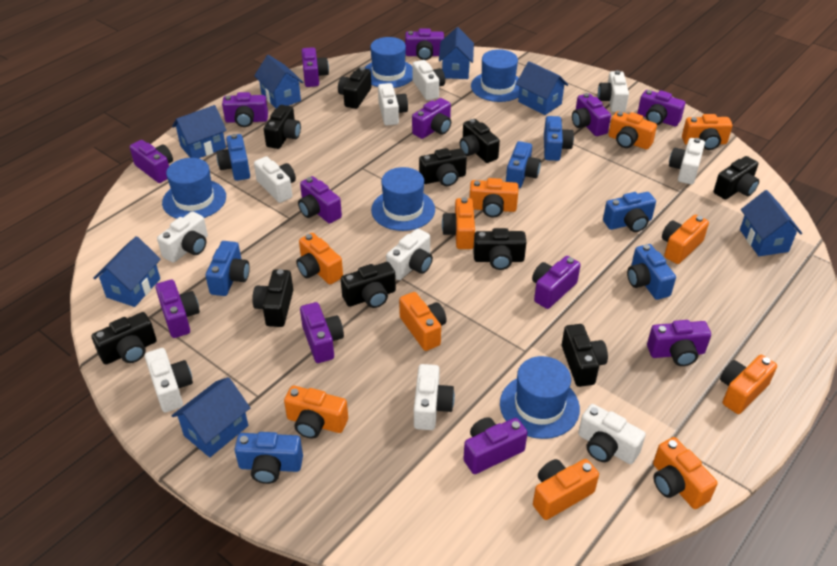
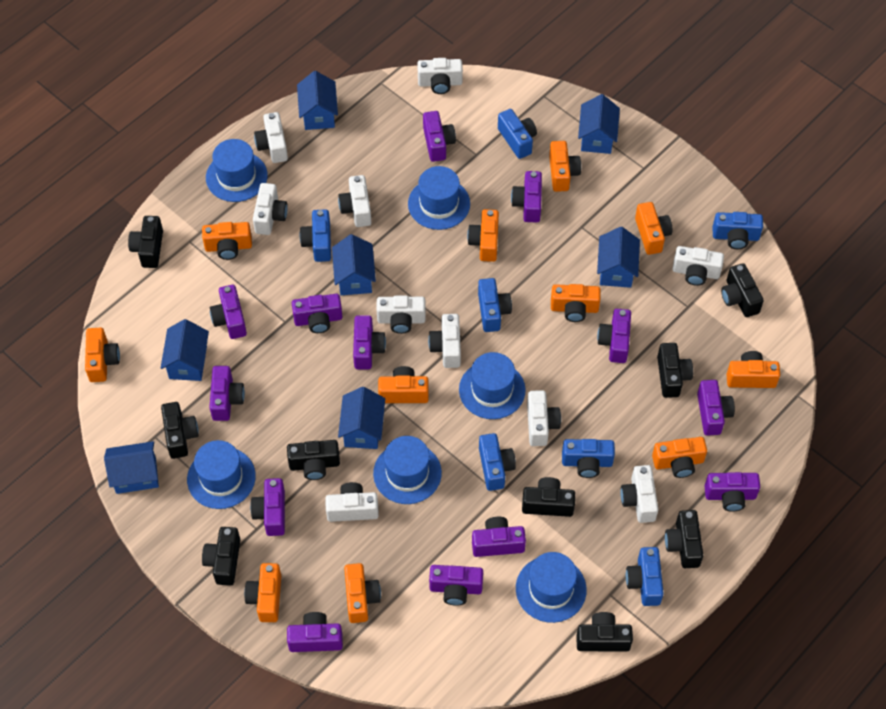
black camera: 10 -> 9
blue hat: 5 -> 6

